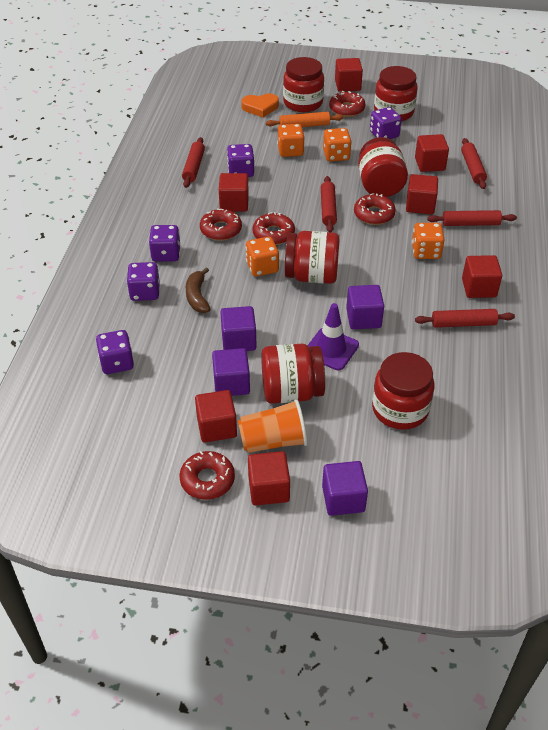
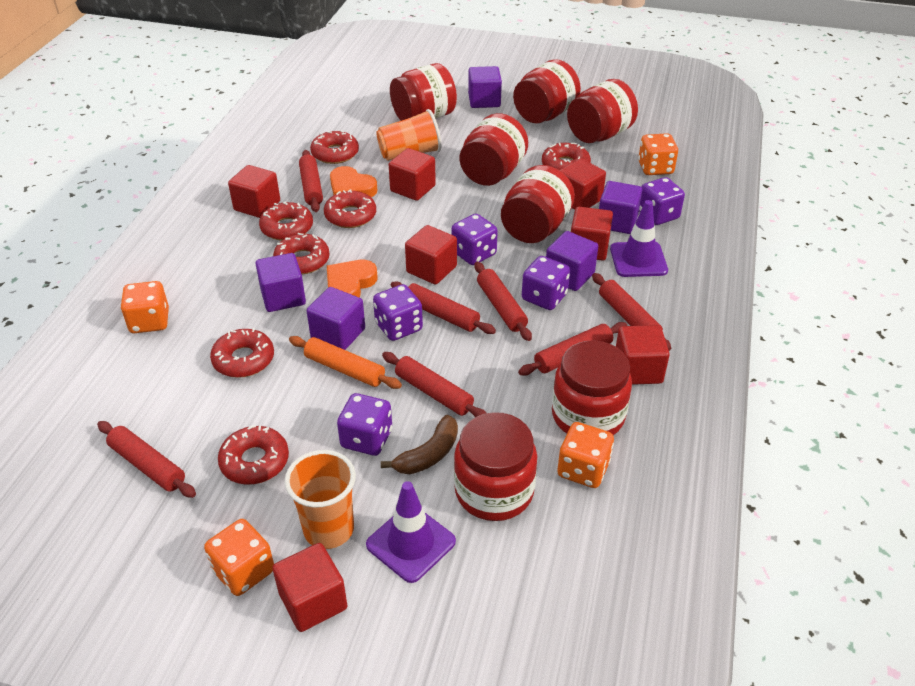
orange cup: 1 -> 2
orange heart: 1 -> 2
purple cube: 4 -> 5
purple traffic cone: 1 -> 2
red donut: 5 -> 7
red jar: 6 -> 7
red rolling pin: 5 -> 7

